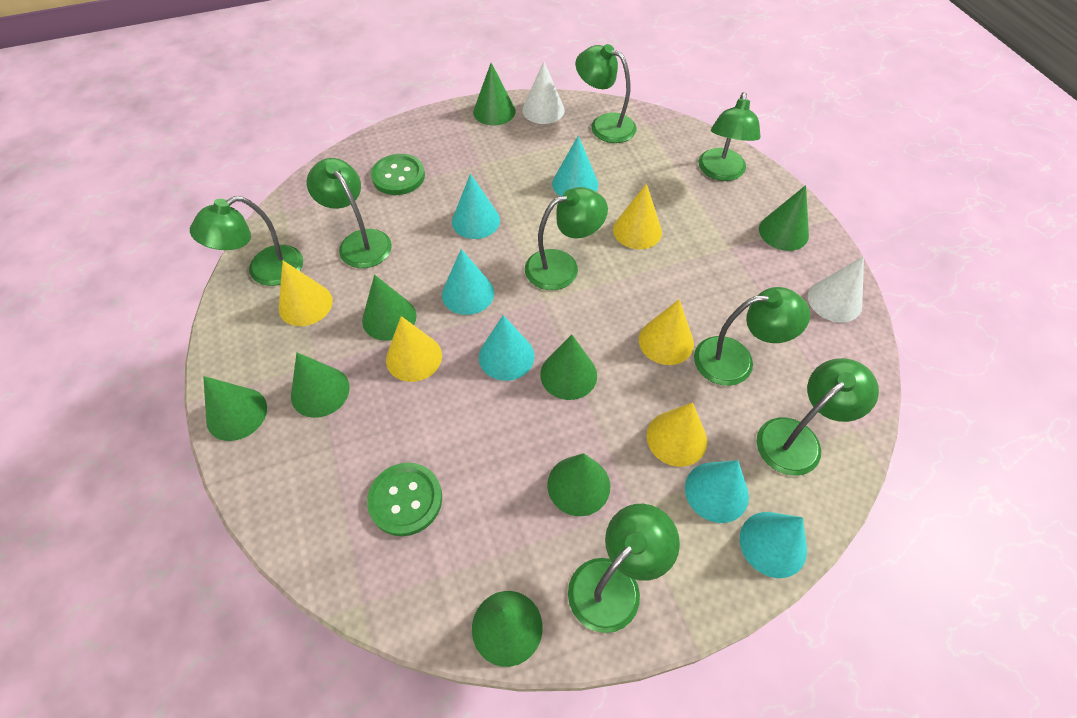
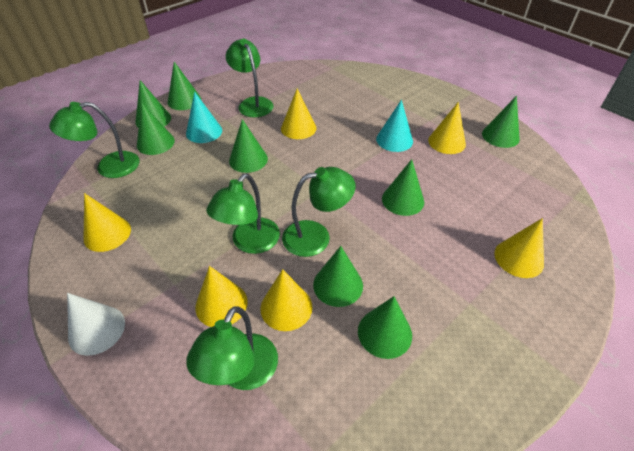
green button: 2 -> 0
green lamp: 8 -> 5
turquoise cone: 6 -> 2
white cone: 2 -> 1
yellow cone: 5 -> 6

